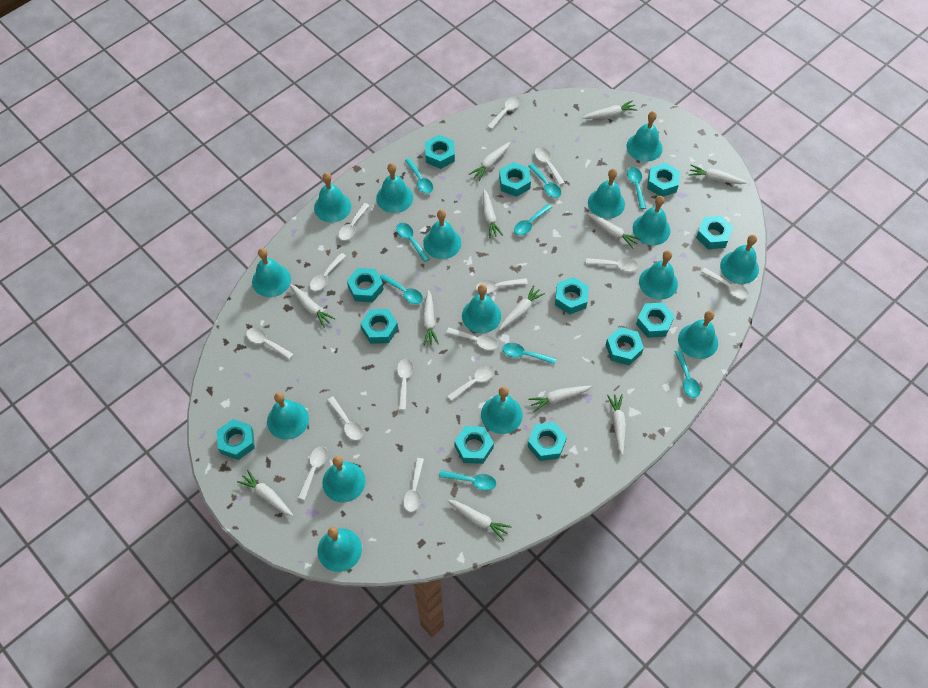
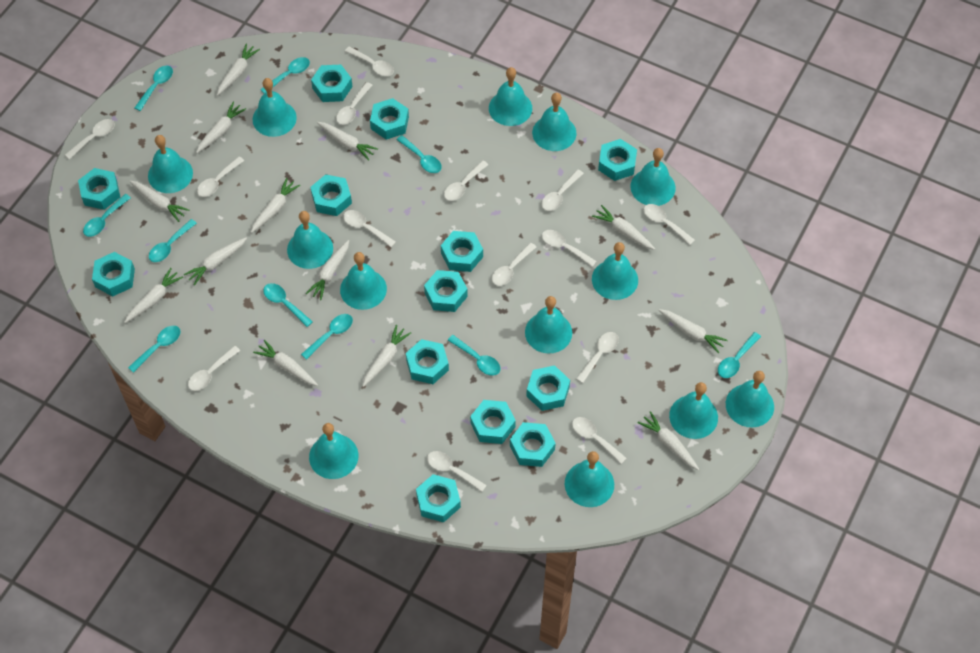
turquoise bell: 15 -> 13
turquoise nut: 12 -> 13
turquoise spoon: 9 -> 10
white carrot: 12 -> 13

